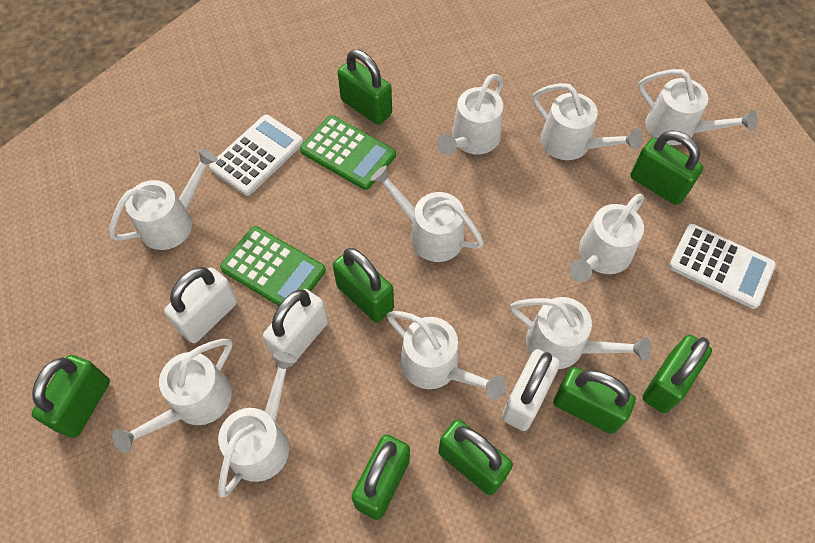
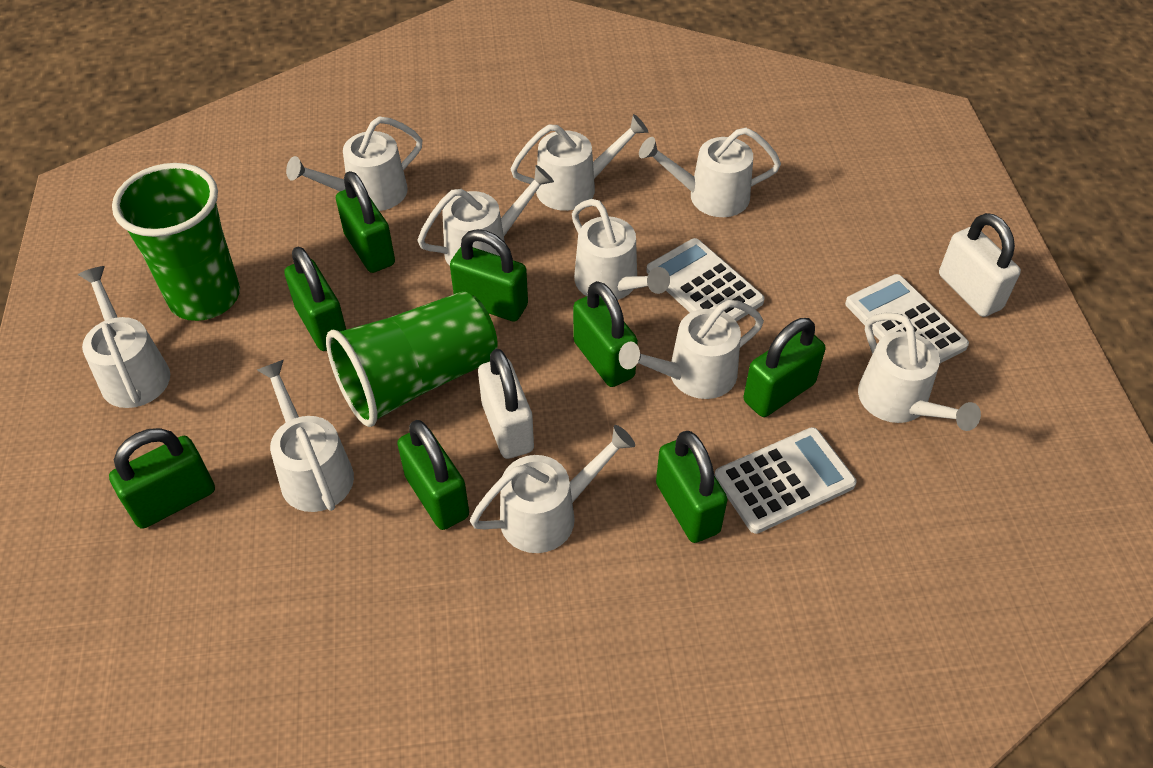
green calculator: 2 -> 0
green cup: 0 -> 2
white calculator: 2 -> 3
white padlock: 3 -> 2

